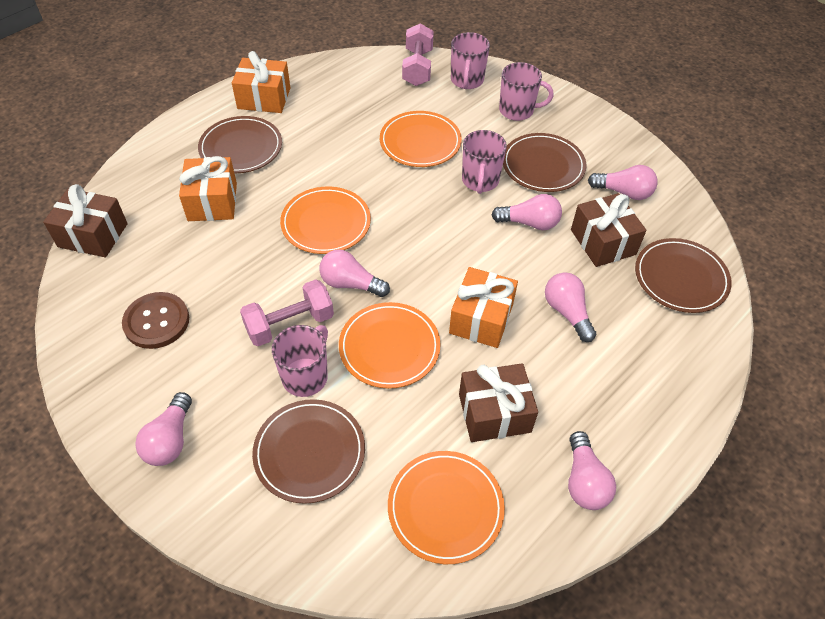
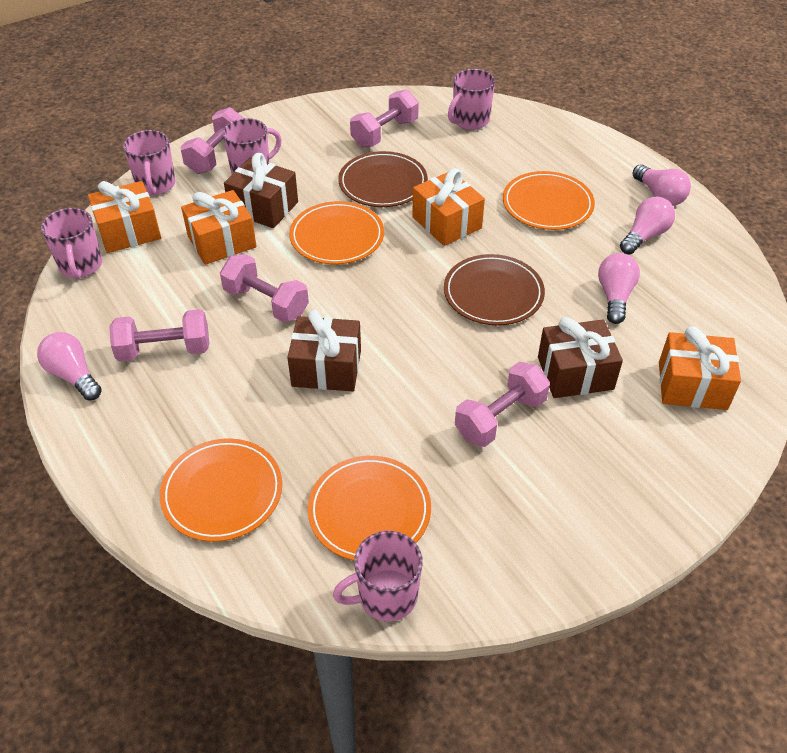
brown button: 1 -> 0
brown plate: 4 -> 2
orange gift: 3 -> 4
pink dumbbell: 2 -> 5
pink light bulb: 6 -> 4
pink mug: 4 -> 5

